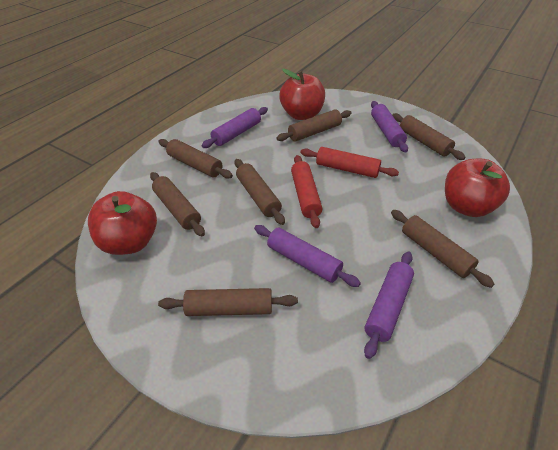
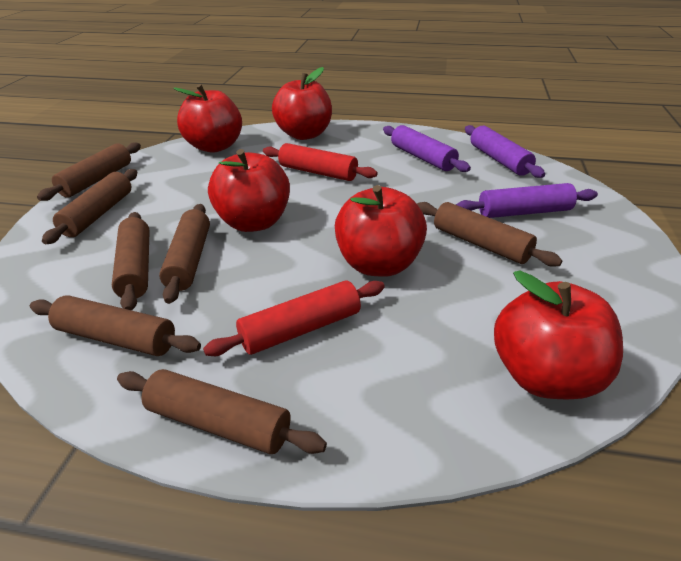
purple rolling pin: 4 -> 3
red apple: 3 -> 5

